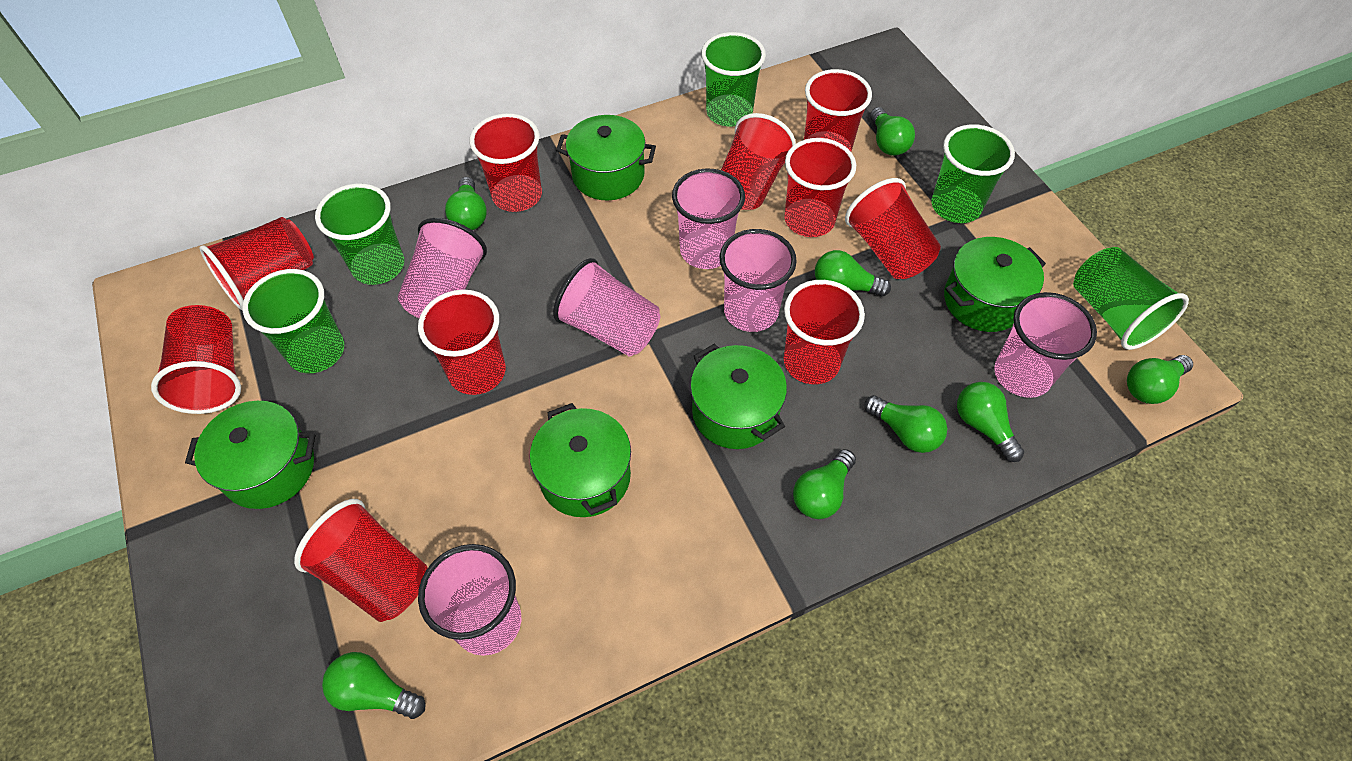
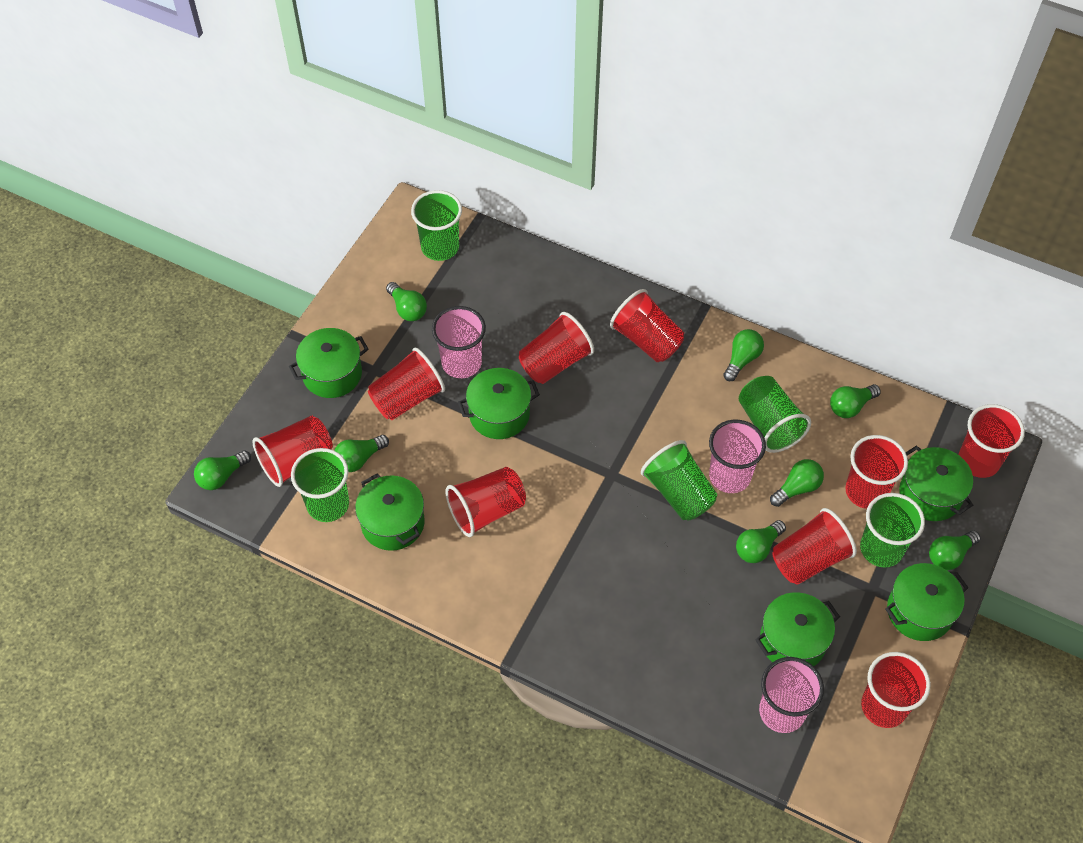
green pot: 5 -> 6
pink cup: 6 -> 3
red cup: 10 -> 9

